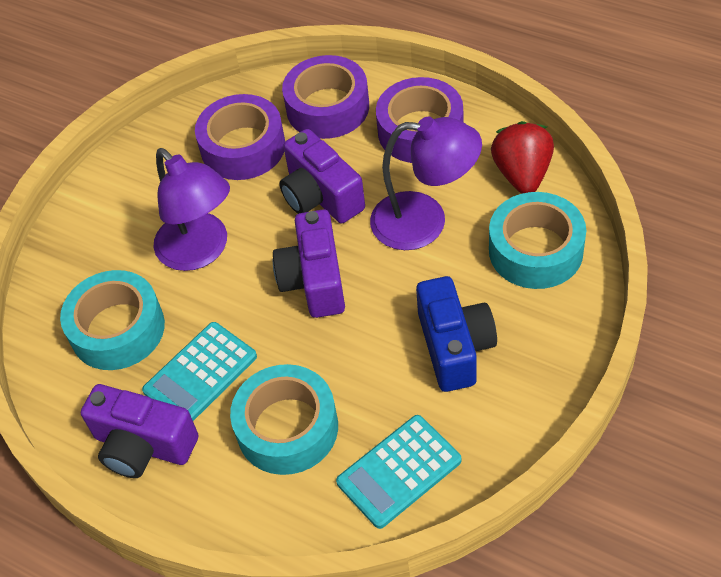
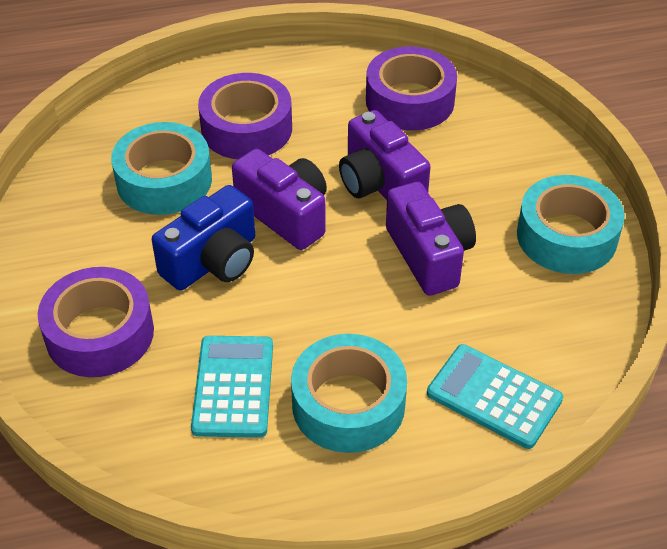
purple lamp: 2 -> 0
red strawberry: 1 -> 0

